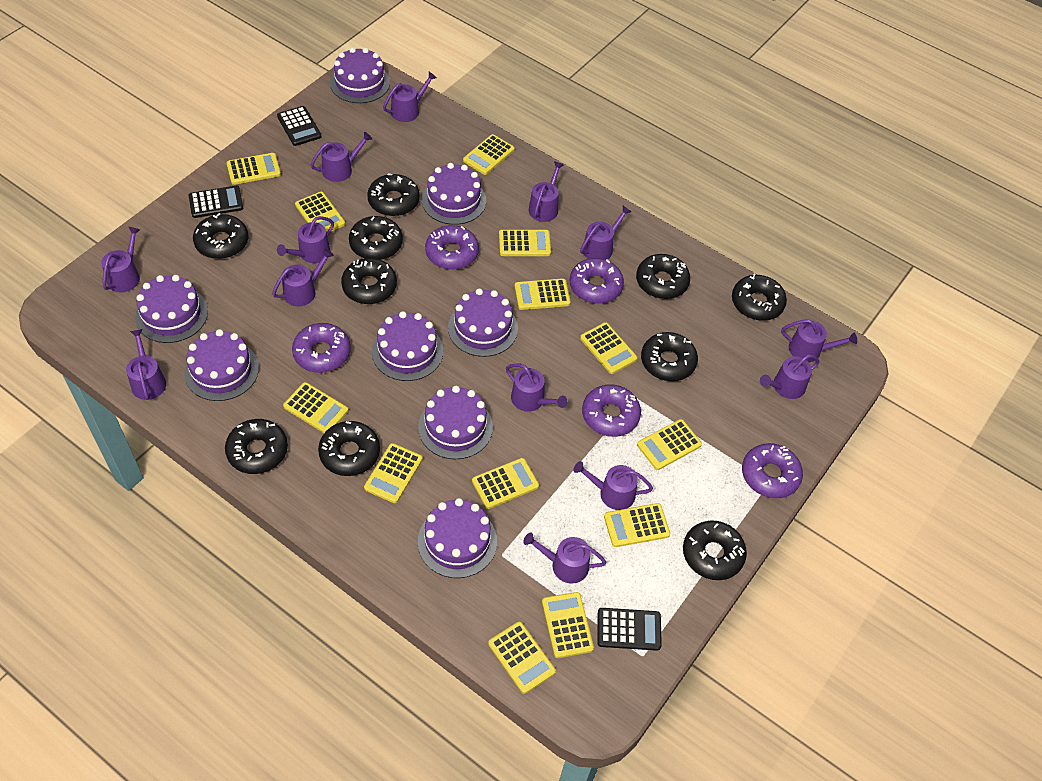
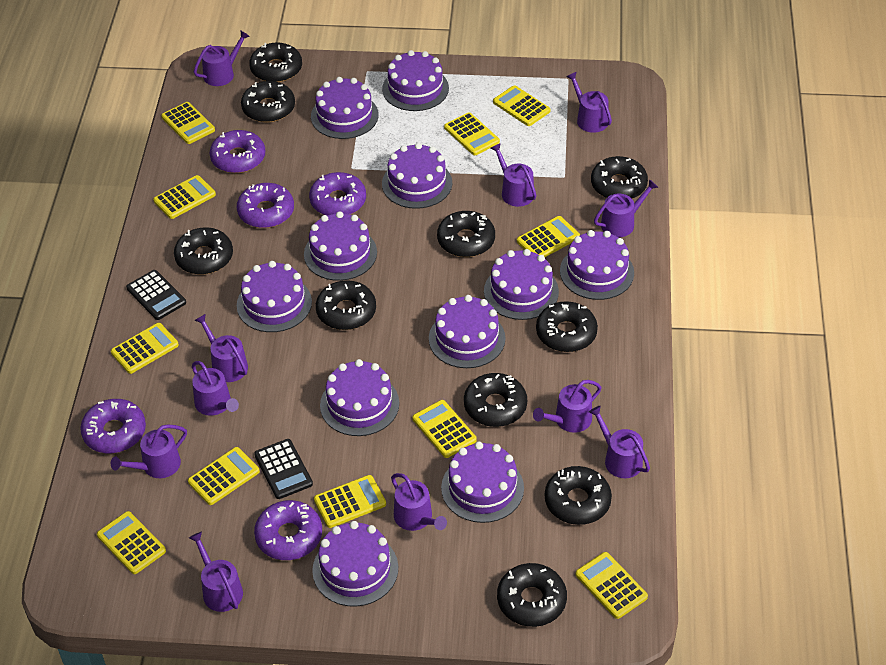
black calculator: 3 -> 2
purple cake: 8 -> 11
purple watering can: 13 -> 11
yellow calculator: 13 -> 11

